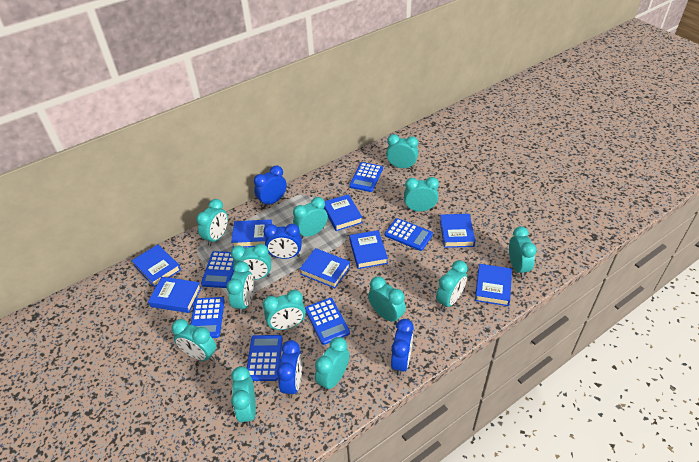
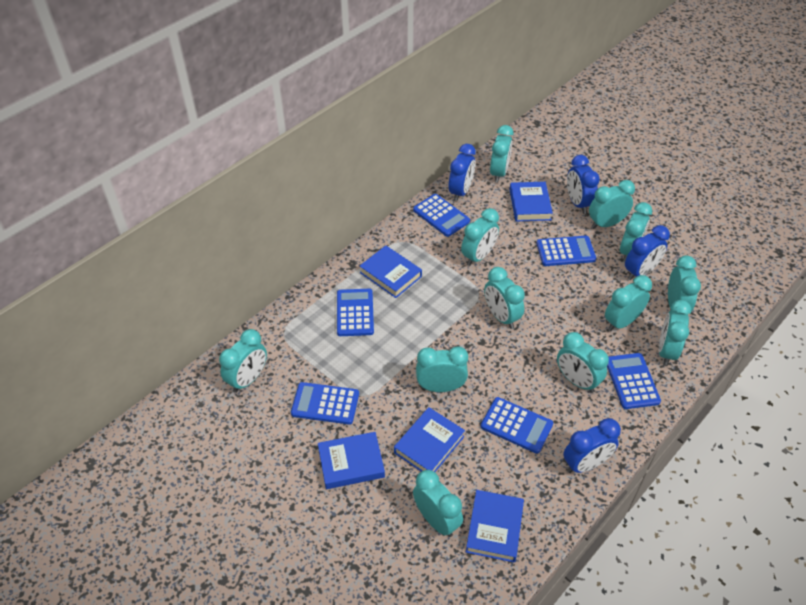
blue book: 8 -> 5
turquoise clock: 13 -> 12

